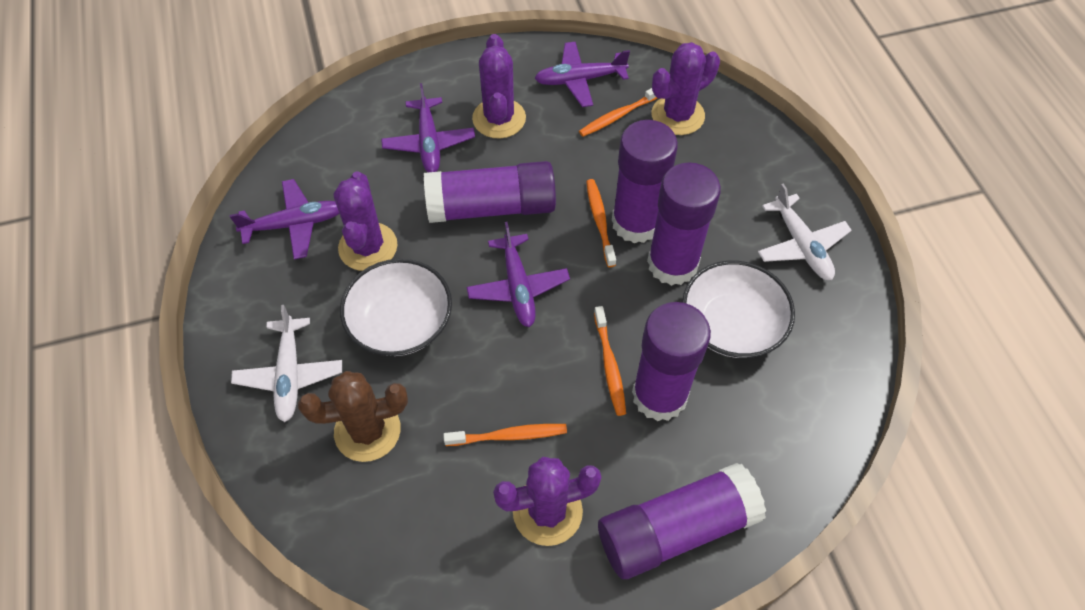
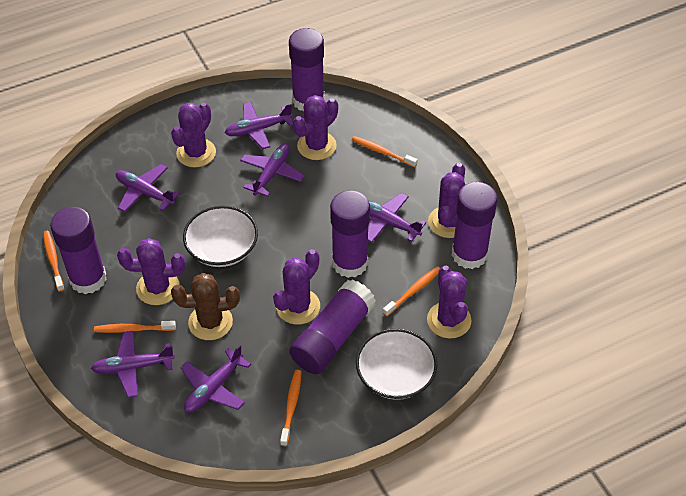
orange toothbrush: 4 -> 5
purple cactus: 4 -> 6
purple plane: 4 -> 6
white plane: 2 -> 0

